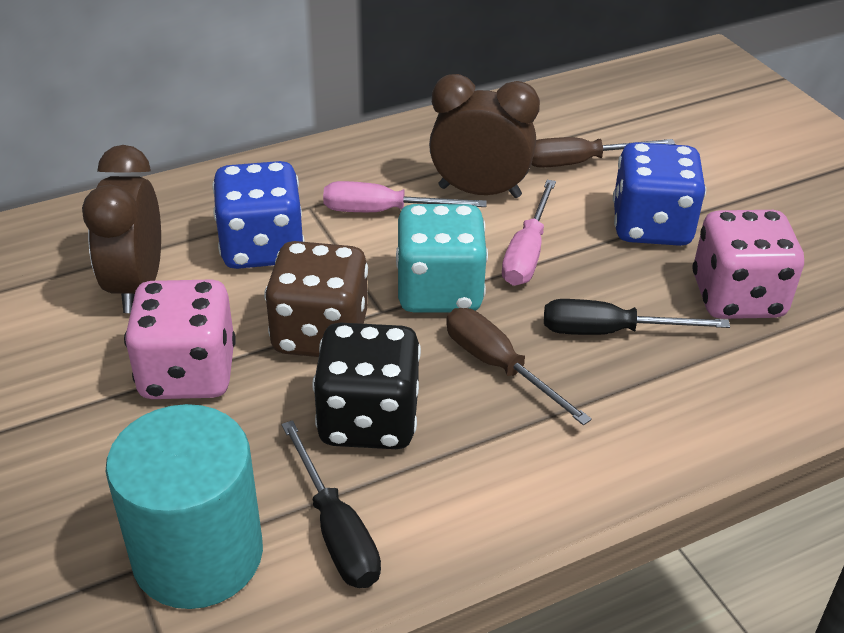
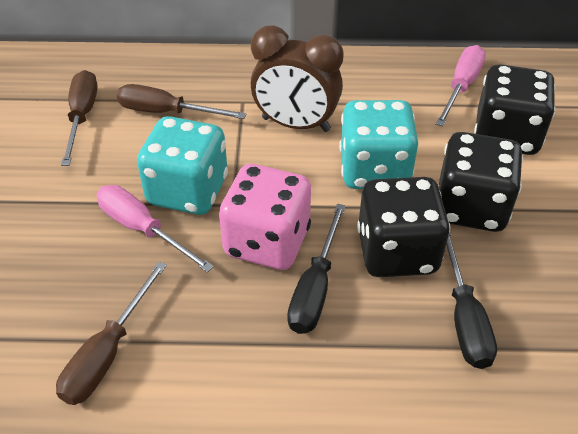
black dice: 1 -> 3
blue dice: 2 -> 0
brown clock: 2 -> 1
brown dice: 1 -> 0
brown screwdriver: 2 -> 3
pink dice: 2 -> 1
turquoise cylinder: 1 -> 0
turquoise dice: 1 -> 2

